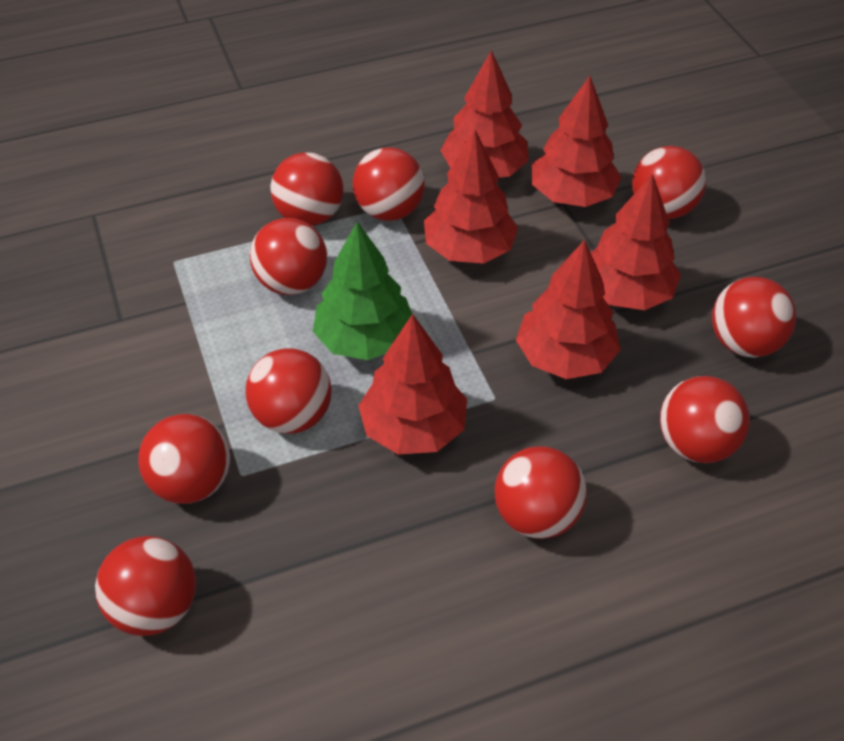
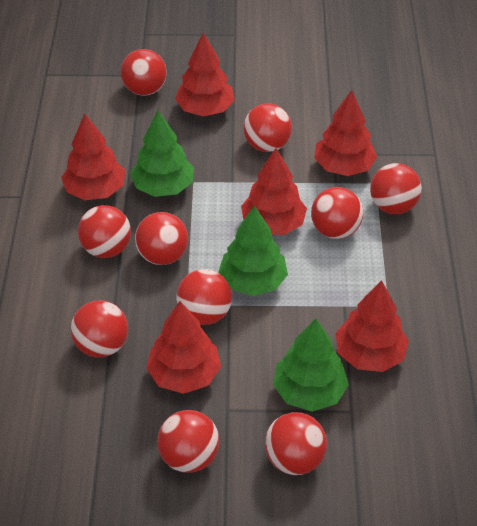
green tree: 1 -> 3

